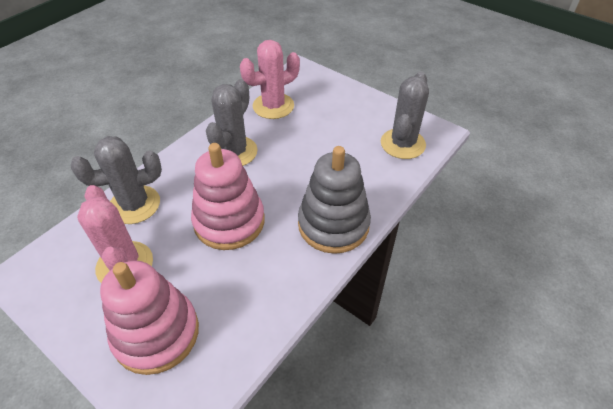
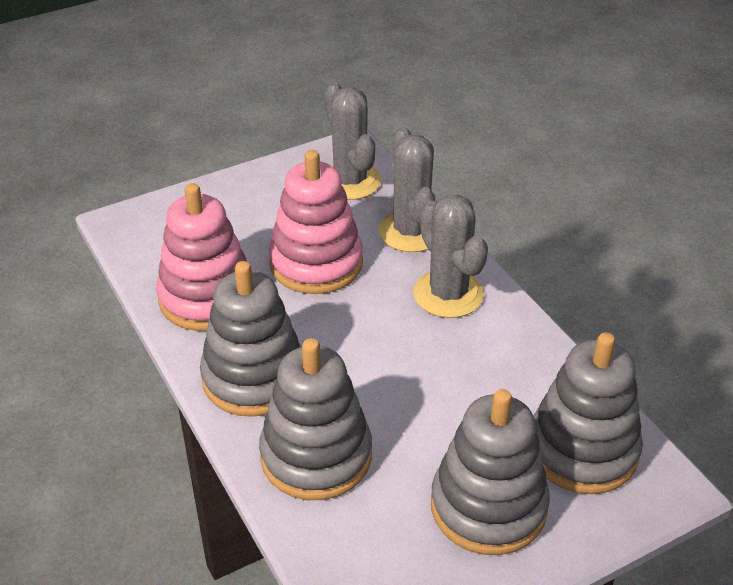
grey stacking toy: 1 -> 4
pink cactus: 2 -> 0

